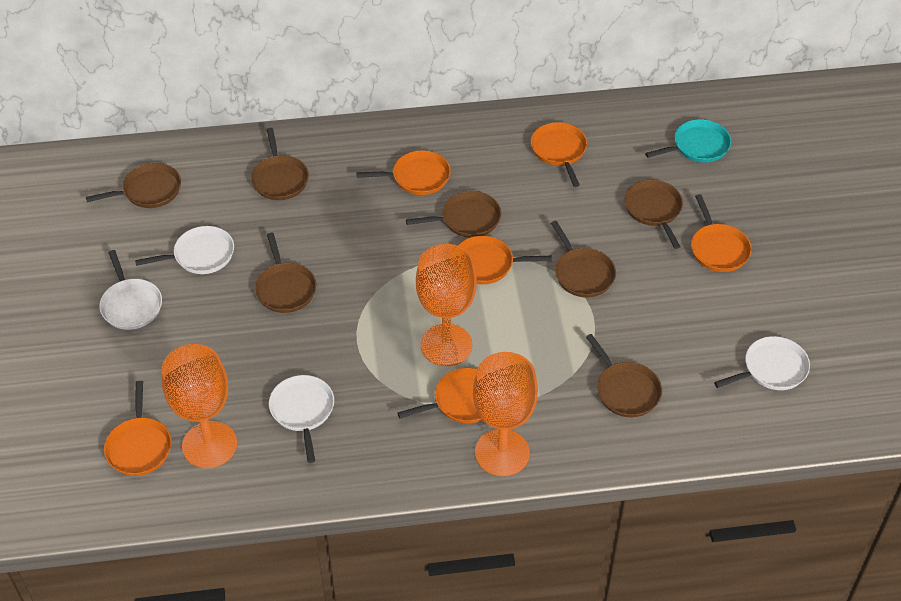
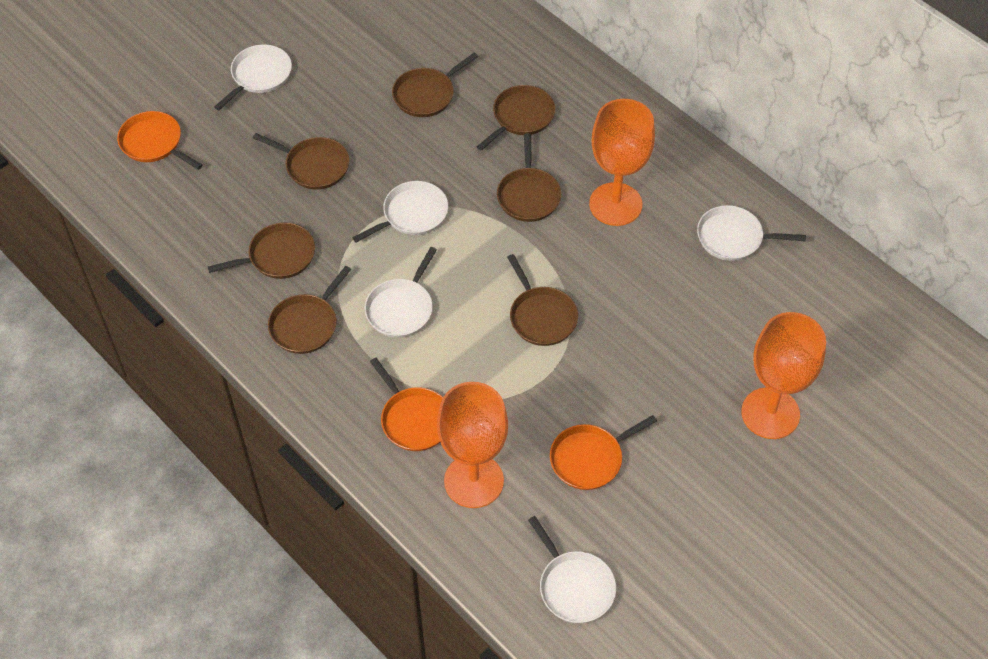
orange pan: 6 -> 3
turquoise pan: 1 -> 0
white pan: 4 -> 5

